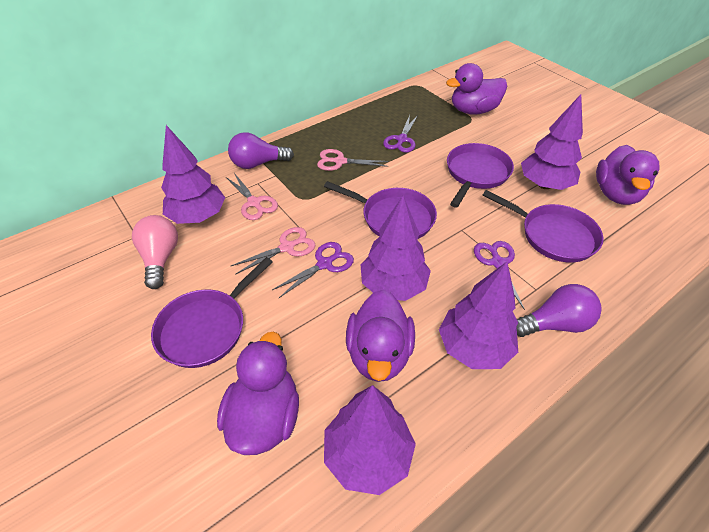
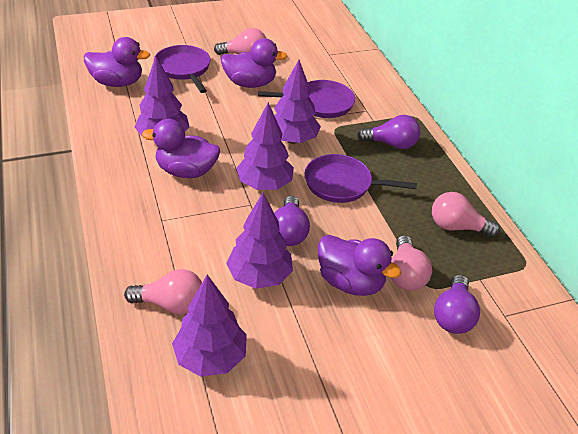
pink light bulb: 1 -> 4
pink scissors: 3 -> 0
purple light bulb: 2 -> 3
purple pan: 4 -> 3
purple scissors: 3 -> 0

